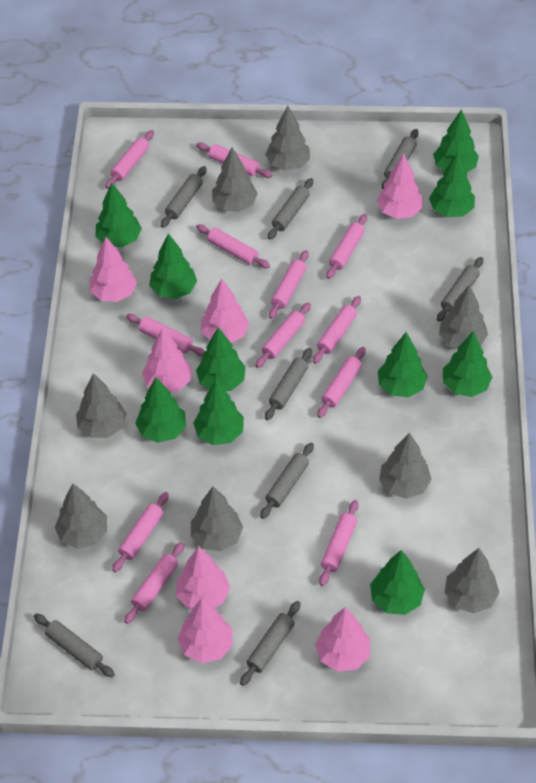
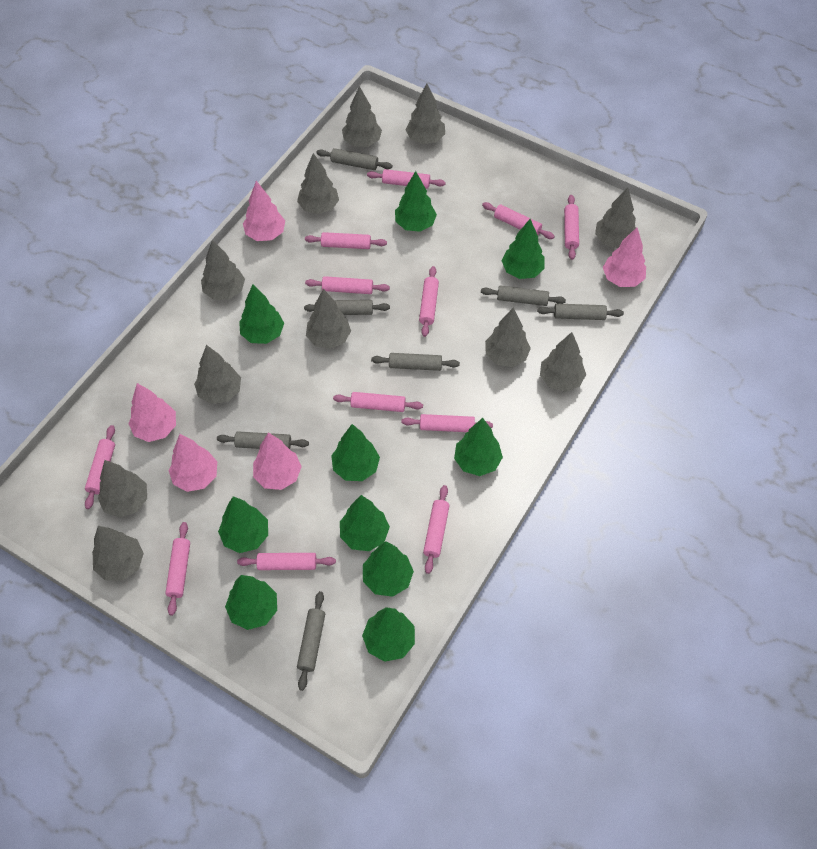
grey rolling pin: 8 -> 7
grey tree: 8 -> 11
pink tree: 7 -> 5

